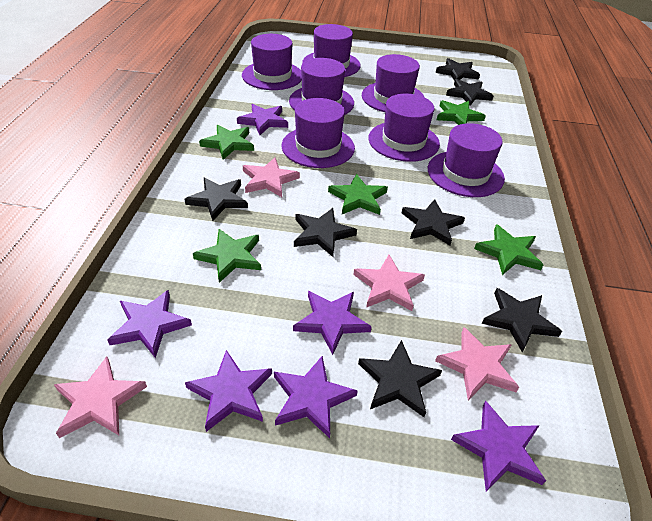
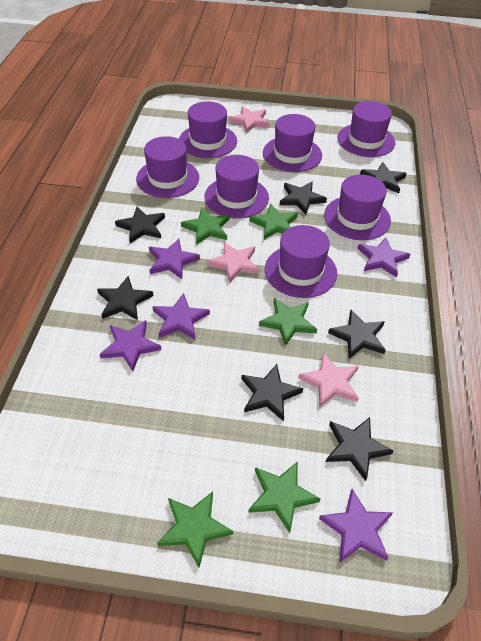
pink star: 4 -> 3
purple star: 6 -> 5

